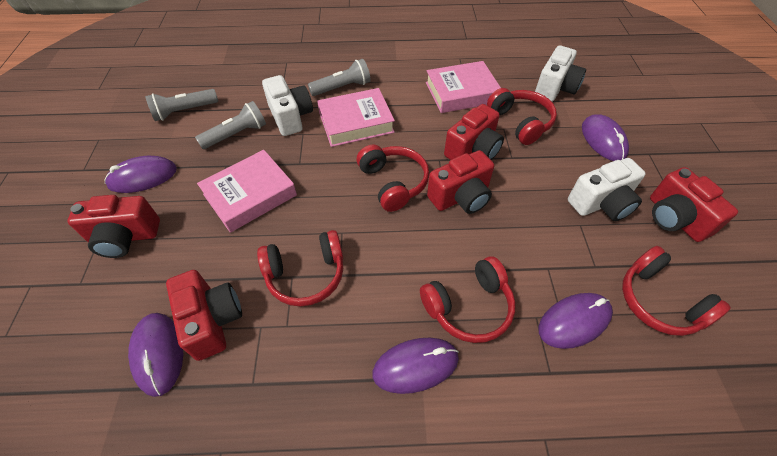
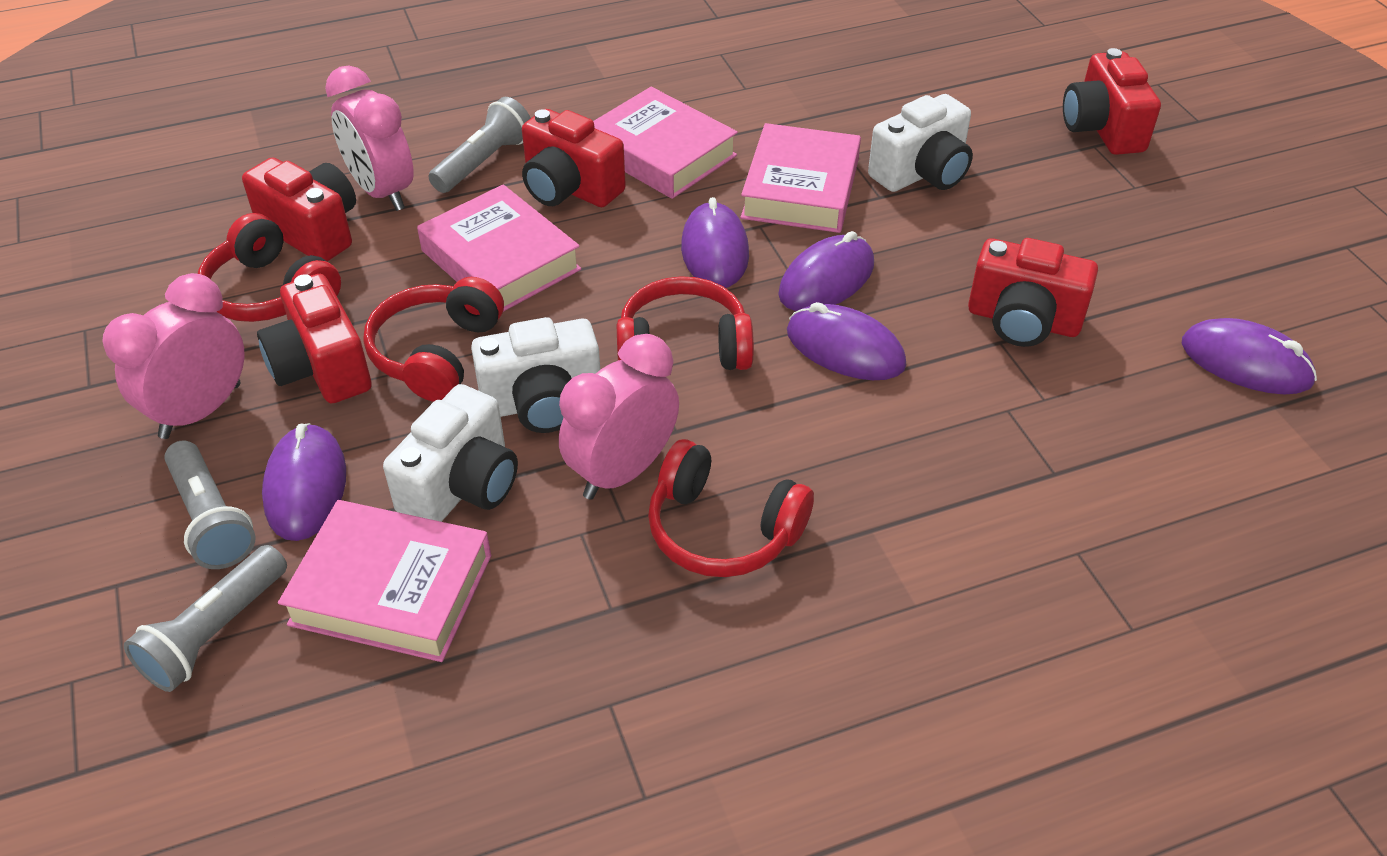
pink book: 3 -> 4
pink clock: 0 -> 3
red headphones: 5 -> 4

